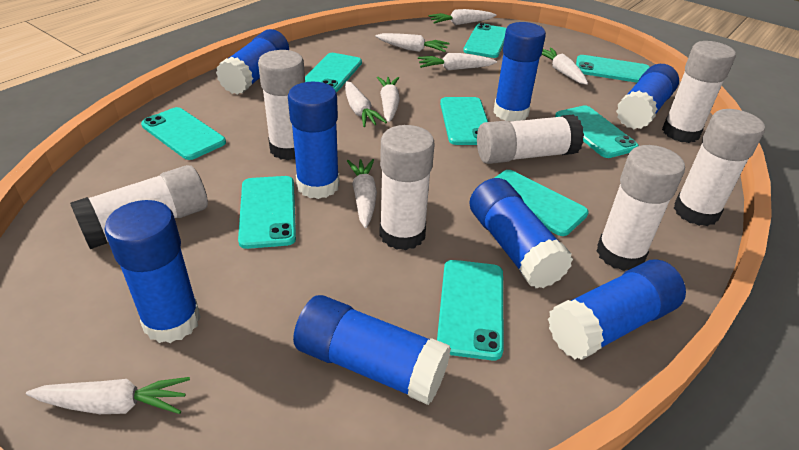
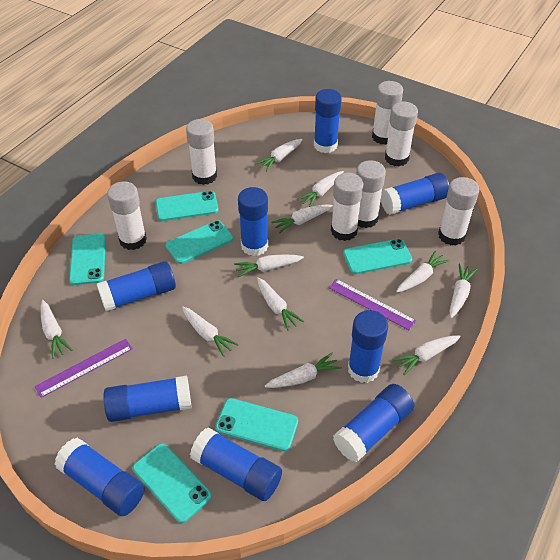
blue glue stick: 8 -> 9
purple ruler: 0 -> 2
turquoise phone: 9 -> 6
white carrot: 8 -> 11

